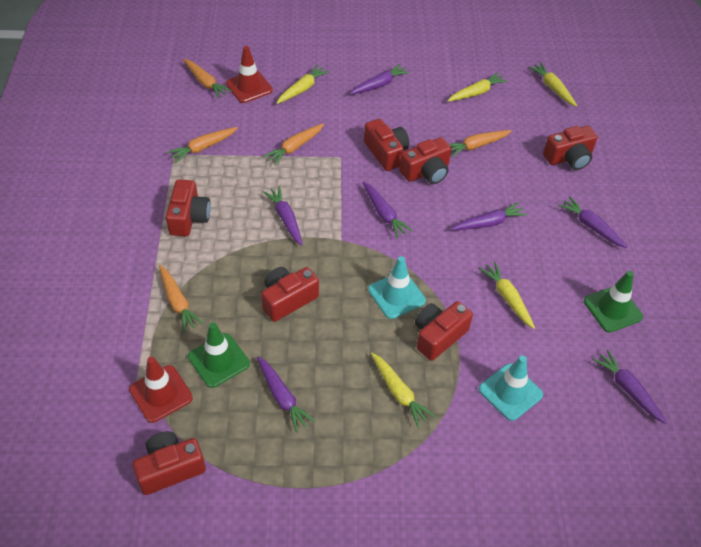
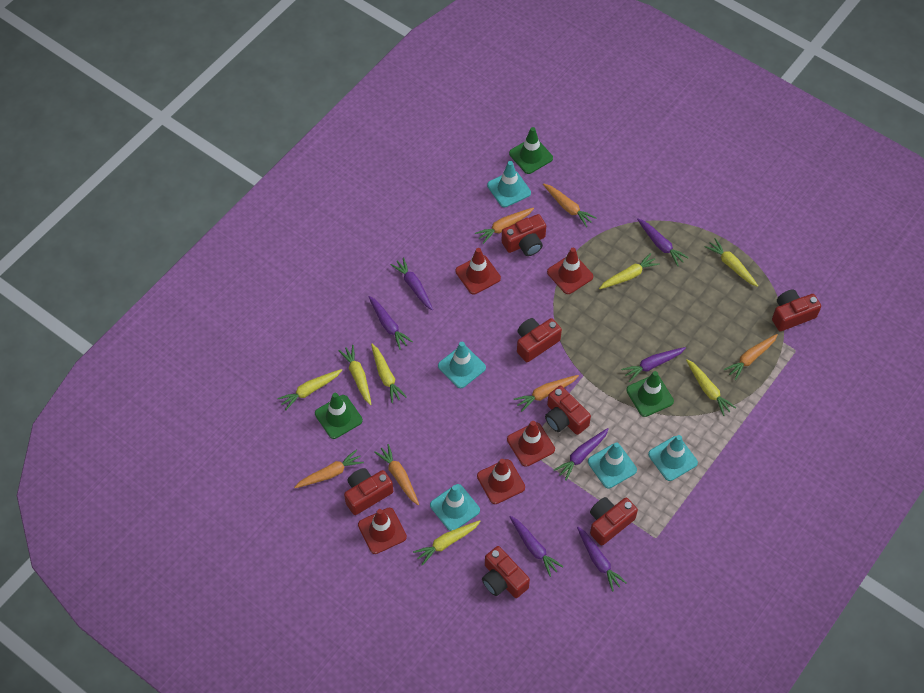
green traffic cone: 2 -> 3
orange carrot: 5 -> 6
red traffic cone: 2 -> 5
turquoise traffic cone: 2 -> 5
yellow carrot: 5 -> 7

